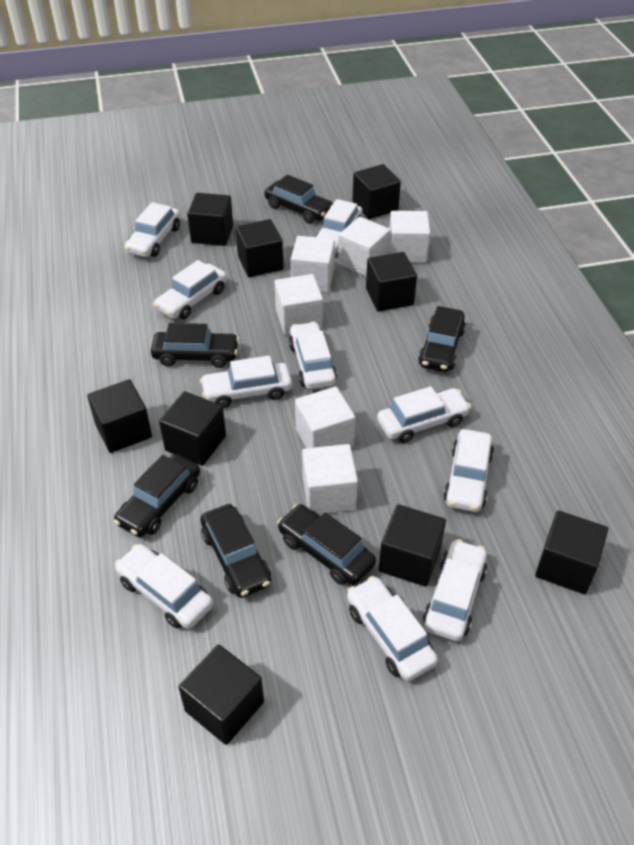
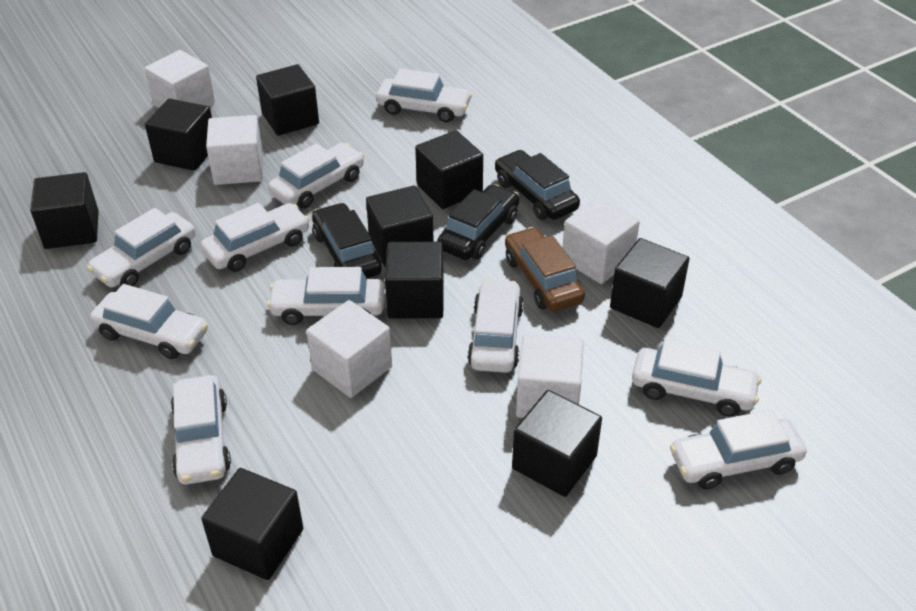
black car: 6 -> 3
brown car: 0 -> 1
white cube: 6 -> 5

